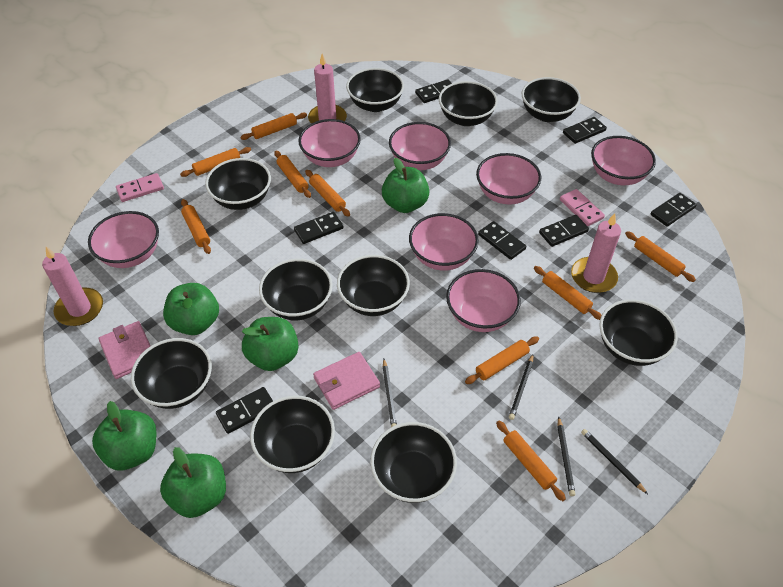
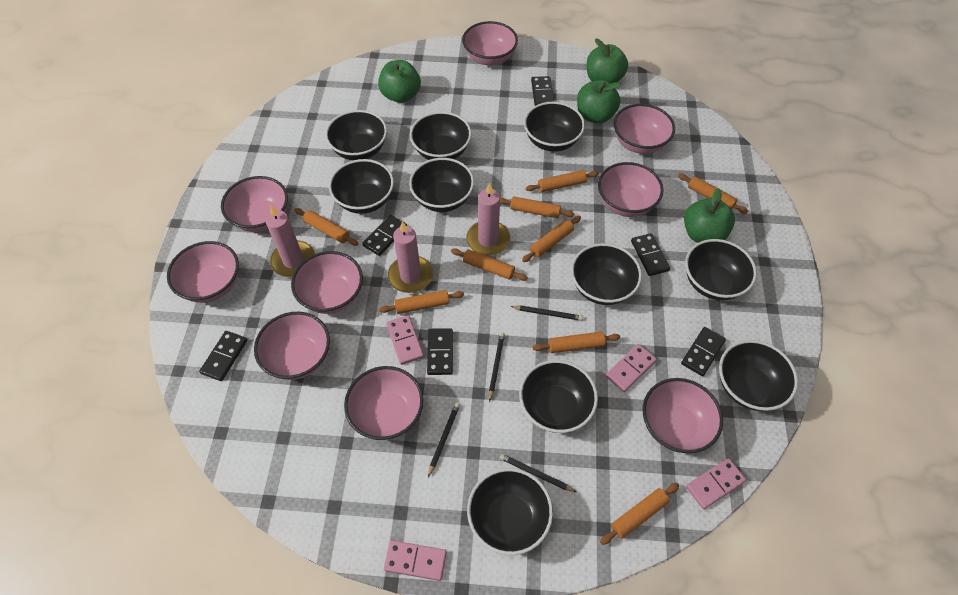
black domino: 7 -> 6
green apple: 5 -> 4
pink bowl: 7 -> 9
pink domino: 2 -> 4
pink wallet: 2 -> 0

